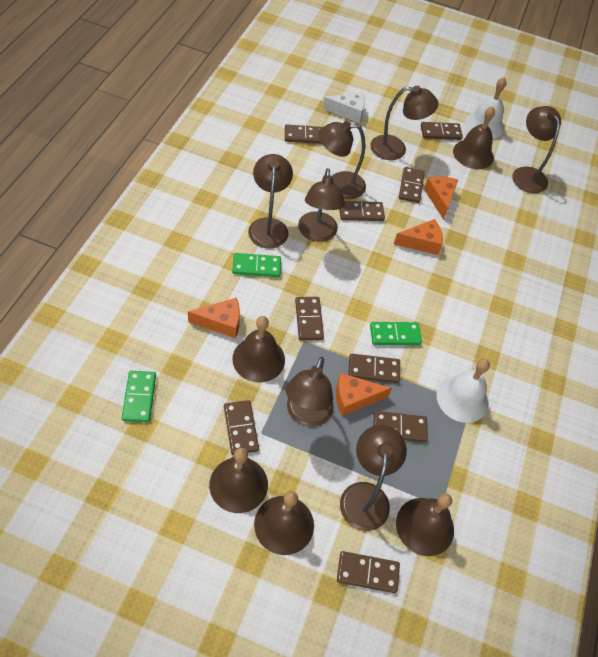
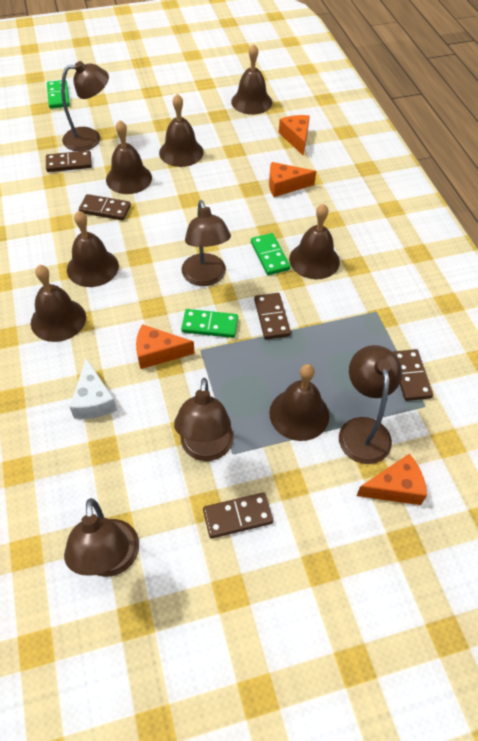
brown bell: 5 -> 7
brown domino: 9 -> 5
brown lamp: 7 -> 5
white bell: 2 -> 0

